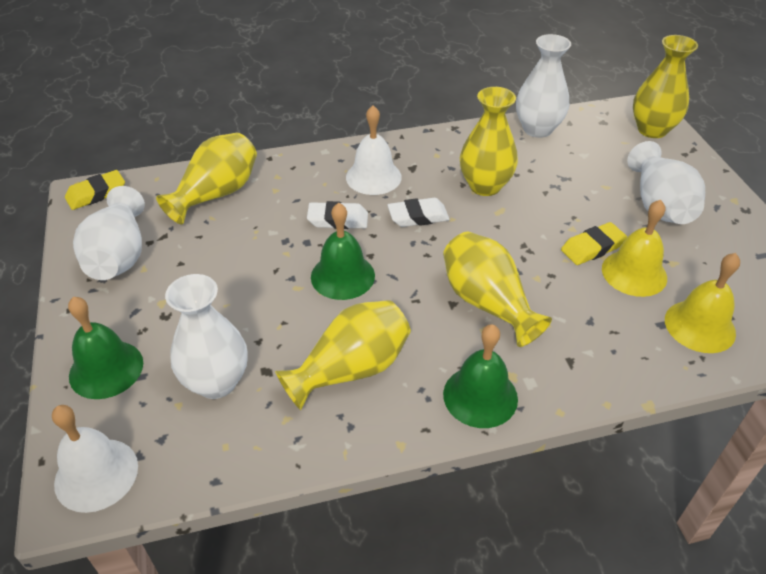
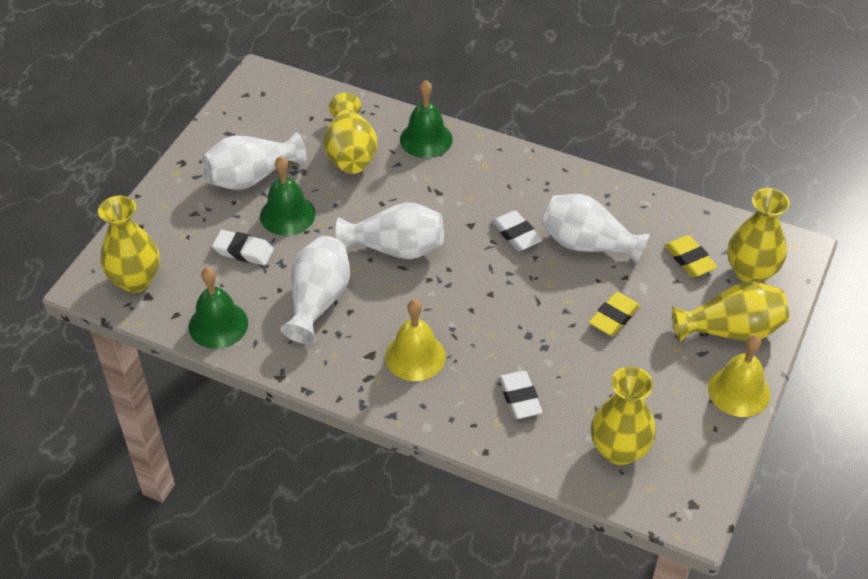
white bell: 2 -> 0
white eraser: 2 -> 3

